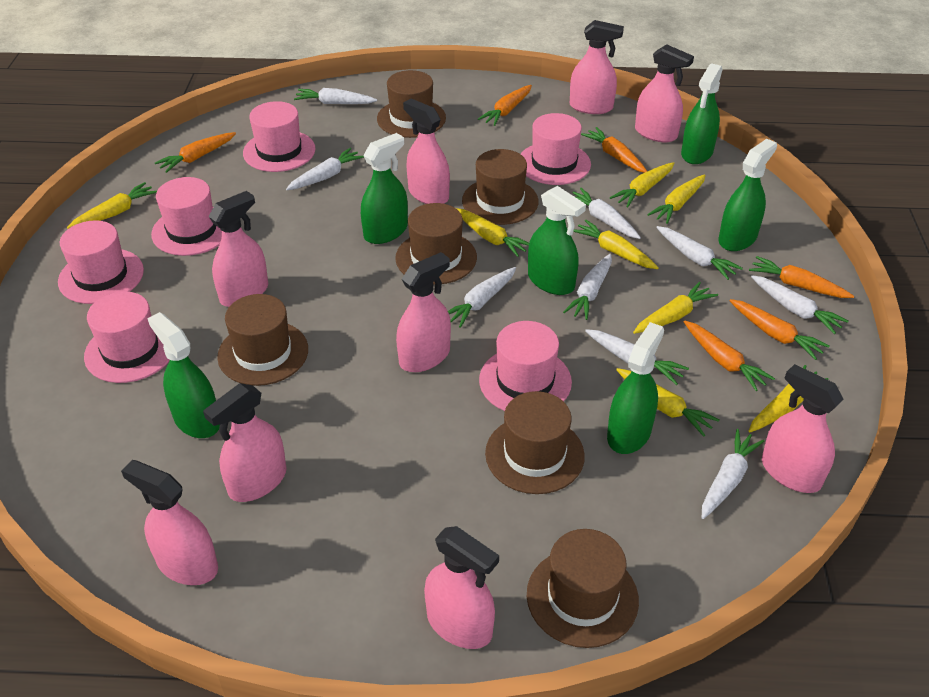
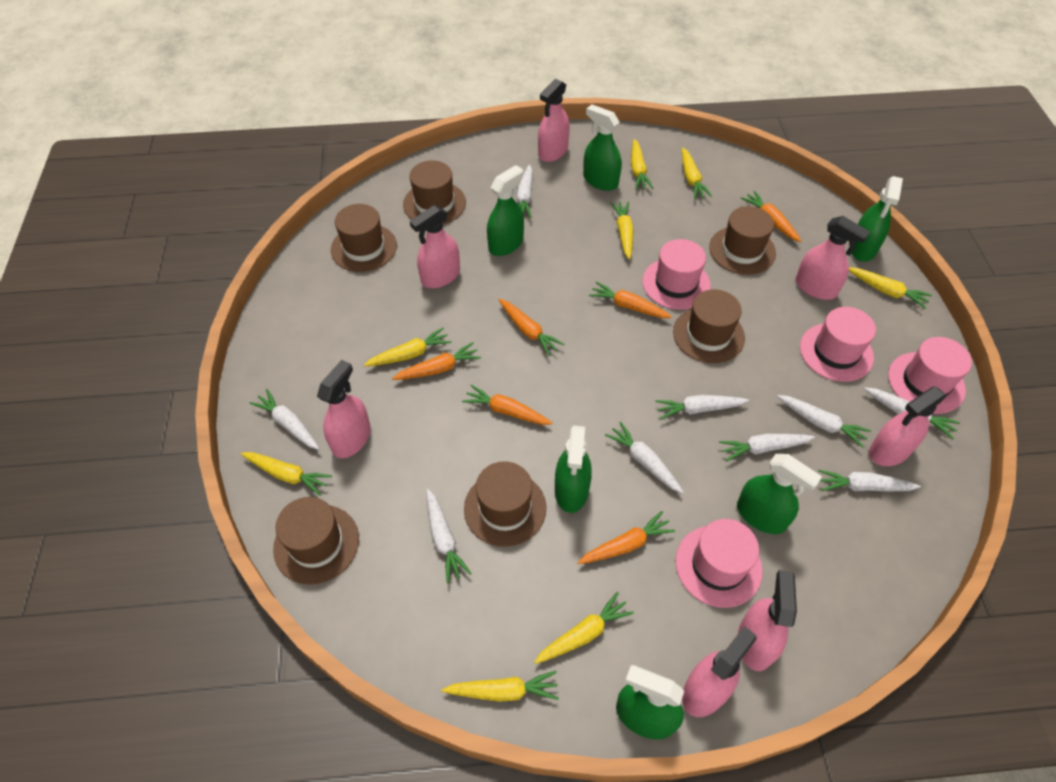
pink hat: 6 -> 4
pink spray bottle: 9 -> 7

